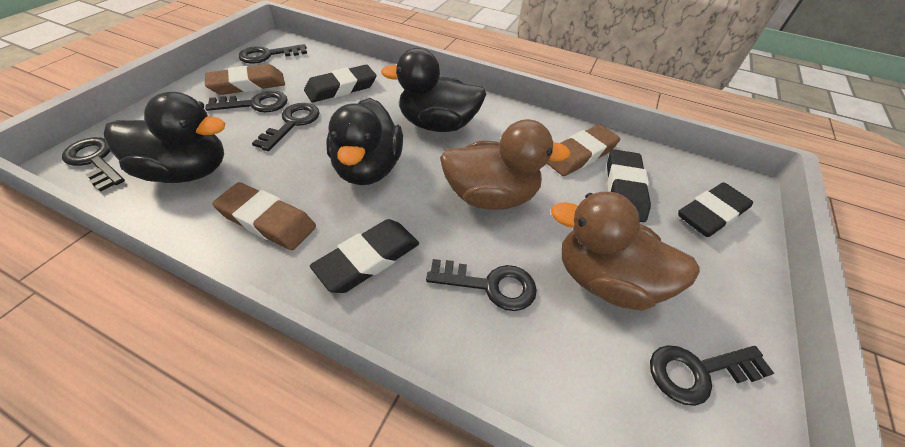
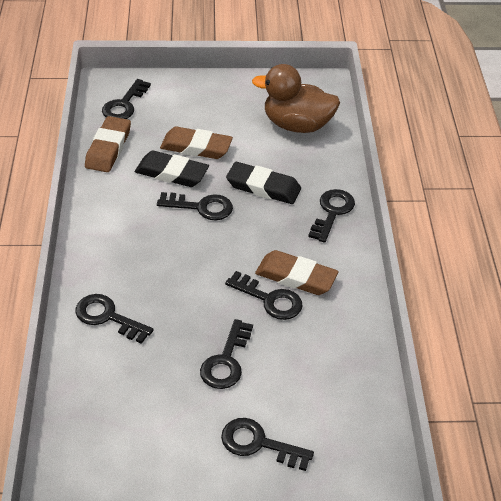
black duck: 3 -> 0
black eraser: 4 -> 2
black key: 6 -> 7
brown duck: 2 -> 1

